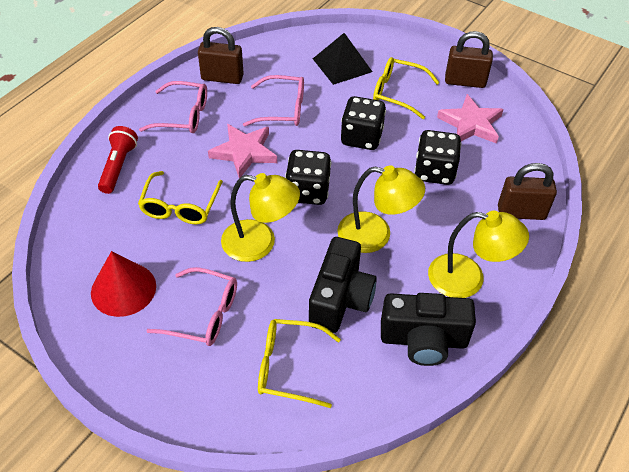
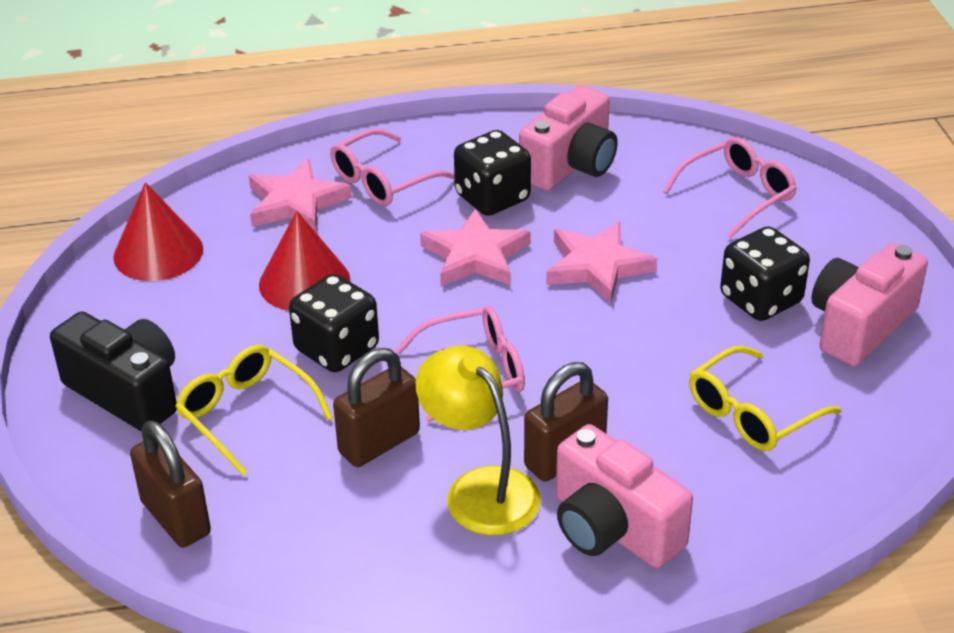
black camera: 2 -> 1
black pyramid: 1 -> 0
pink camera: 0 -> 3
pink star: 2 -> 3
red cone: 1 -> 2
red flashlight: 1 -> 0
yellow glasses: 3 -> 2
yellow lamp: 3 -> 1

